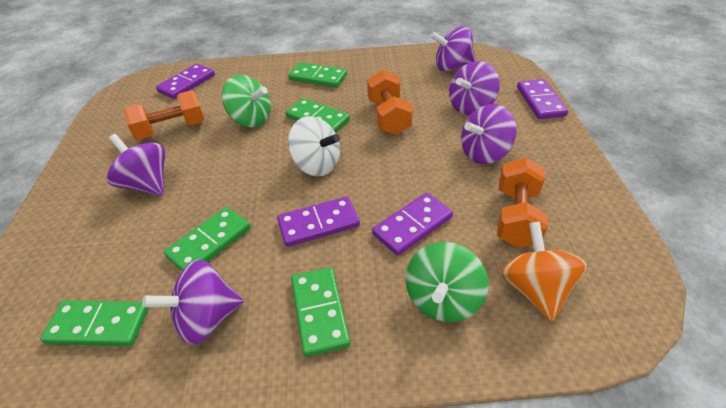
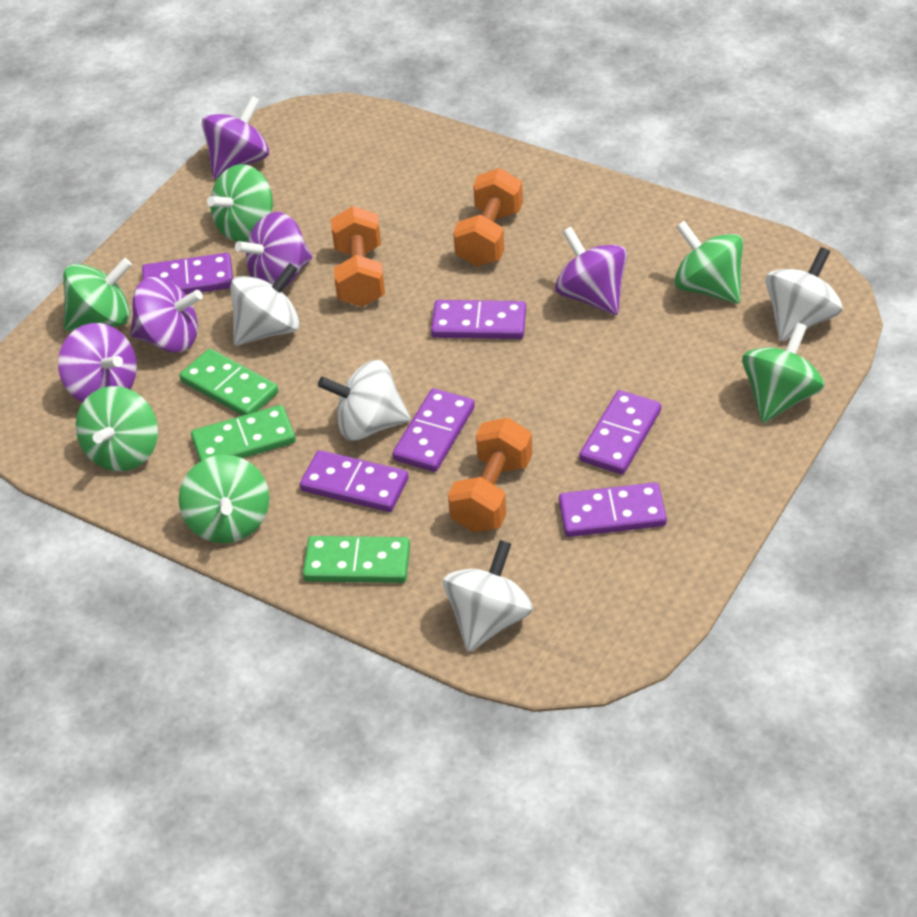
green domino: 5 -> 3
green spinning top: 2 -> 6
orange spinning top: 1 -> 0
purple domino: 4 -> 6
white spinning top: 1 -> 4

